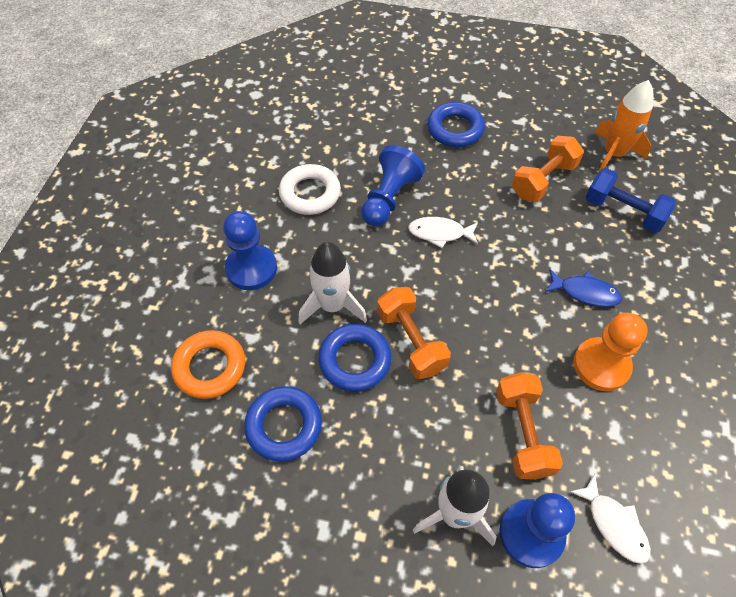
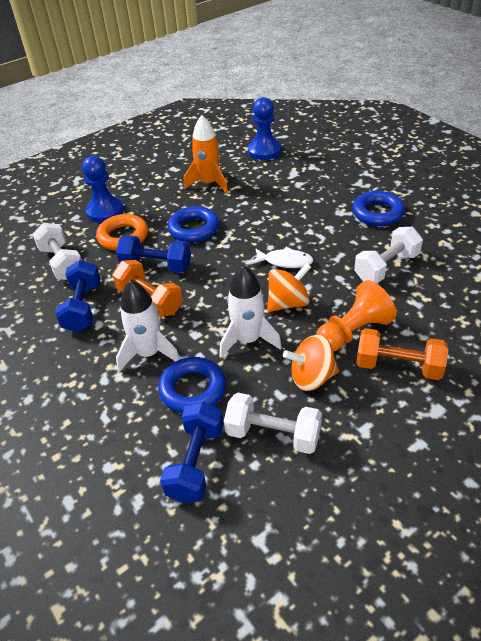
blue dumbbell: 1 -> 3
blue fish: 1 -> 0
blue pawn: 3 -> 2
orange dumbbell: 3 -> 2
orange spinning top: 0 -> 2
white dumbbell: 0 -> 3
white fish: 2 -> 1
white ring: 1 -> 0

